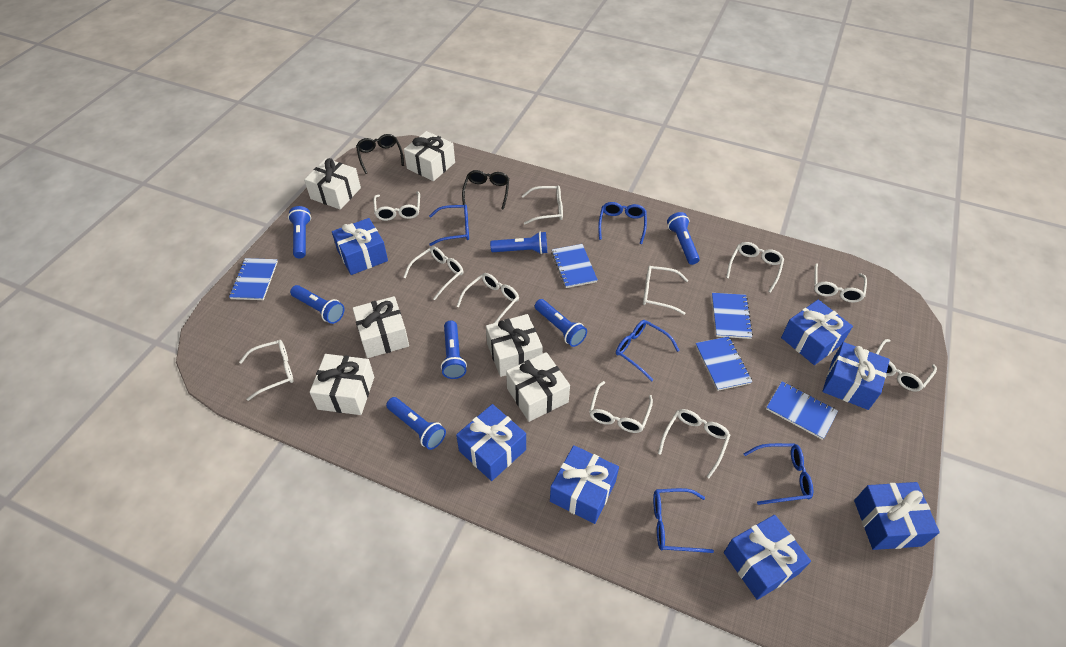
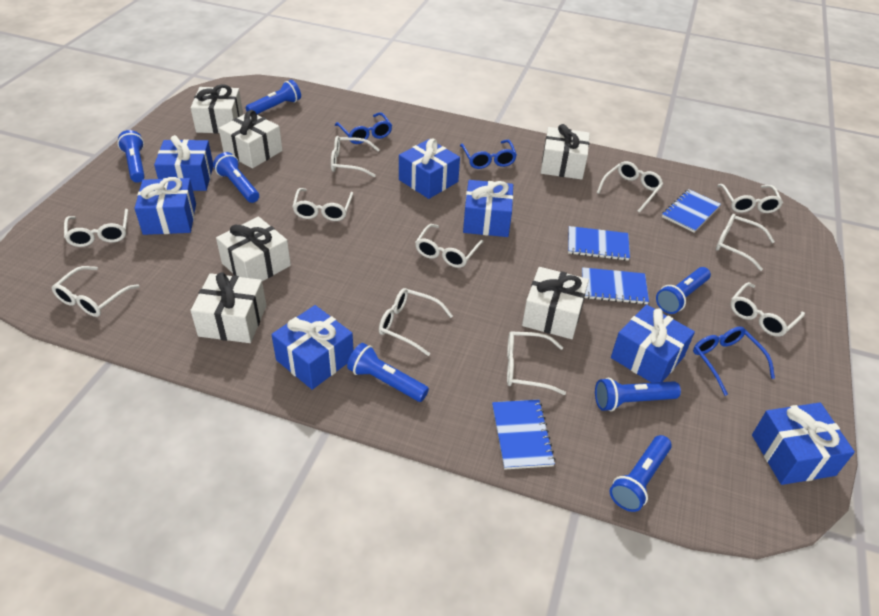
black glasses: 2 -> 0
blue glasses: 5 -> 3
blue notebook: 5 -> 4

